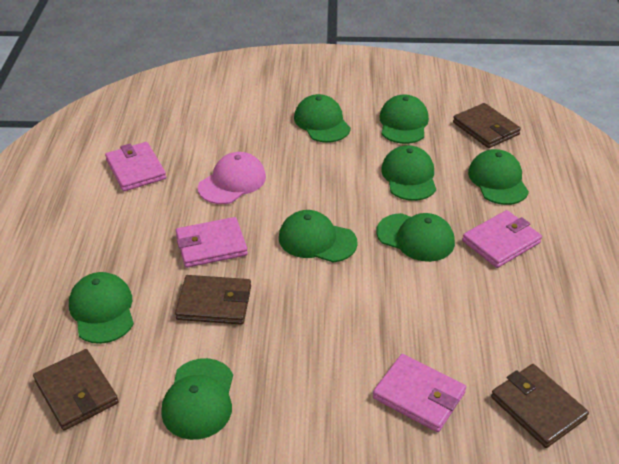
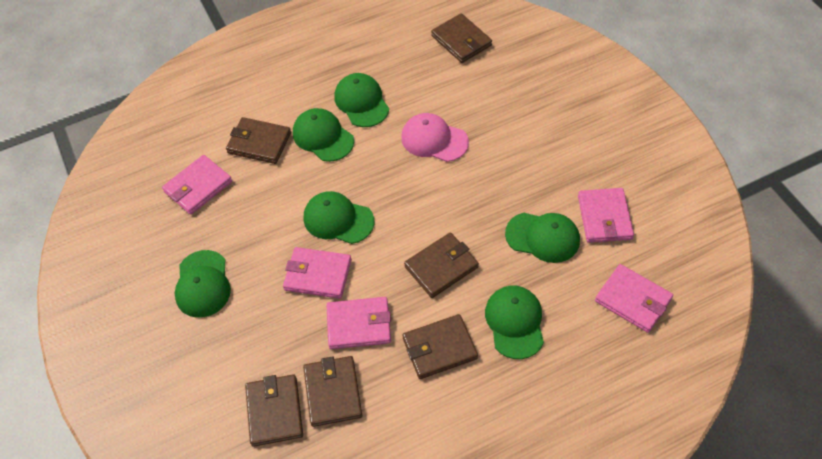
brown wallet: 4 -> 6
green cap: 8 -> 6
pink wallet: 4 -> 5

